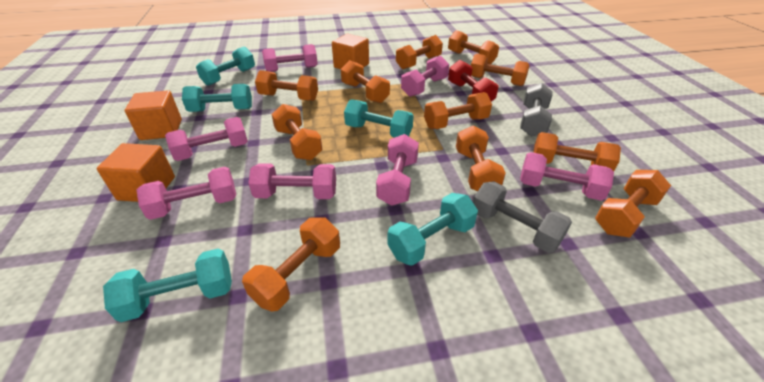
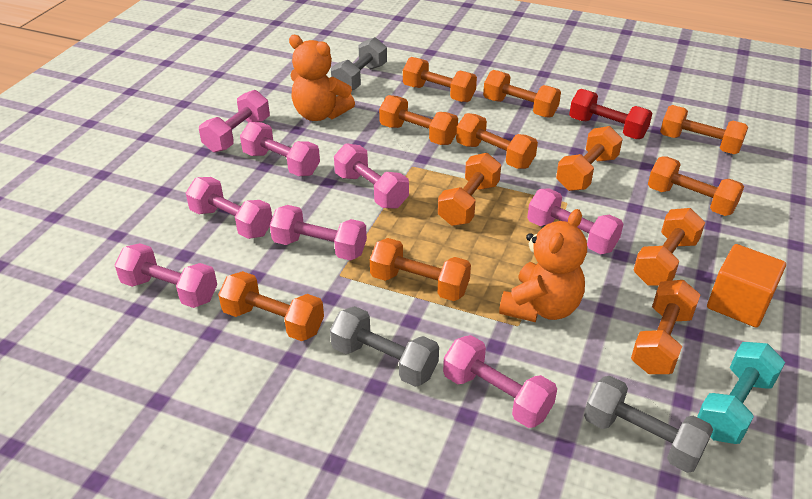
grey dumbbell: 2 -> 3
orange cube: 3 -> 1
orange dumbbell: 11 -> 12
orange teddy bear: 0 -> 2
pink dumbbell: 7 -> 8
turquoise dumbbell: 5 -> 1

